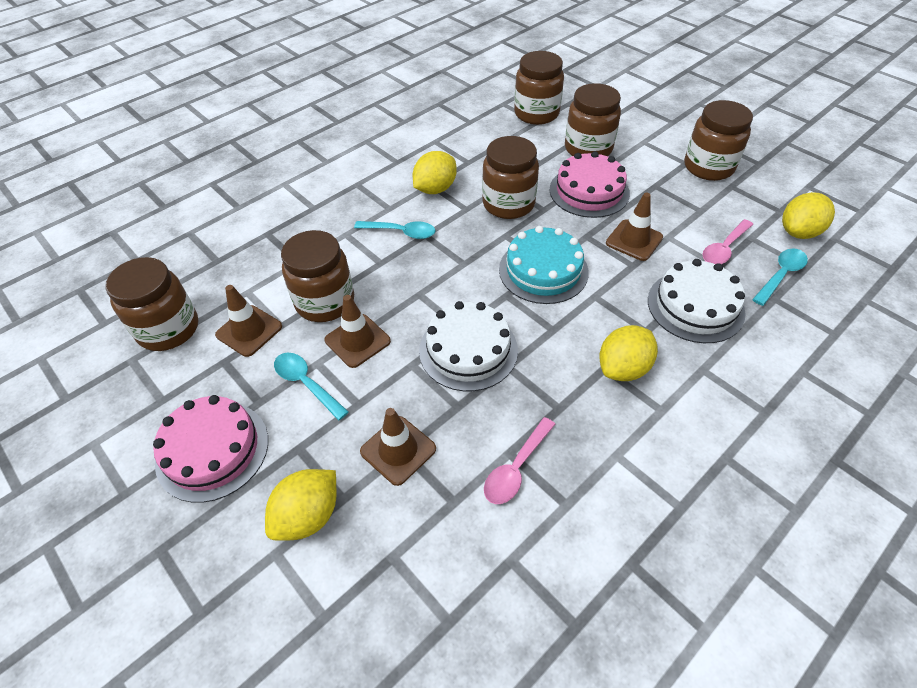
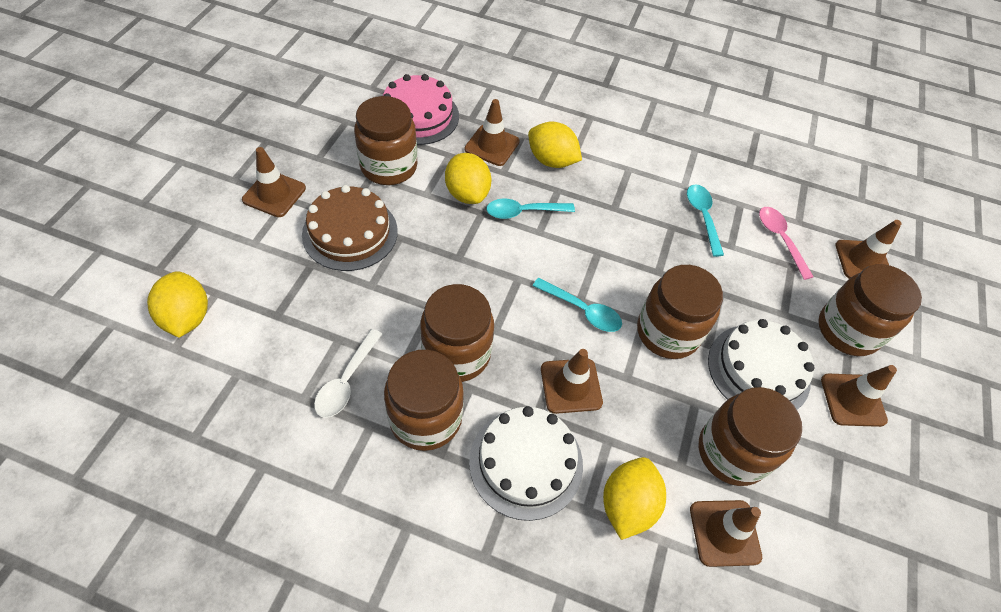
brown cake: 0 -> 1
brown traffic cone: 4 -> 6
pink cake: 2 -> 1
pink spoon: 2 -> 1
turquoise cake: 1 -> 0
white spoon: 0 -> 1

